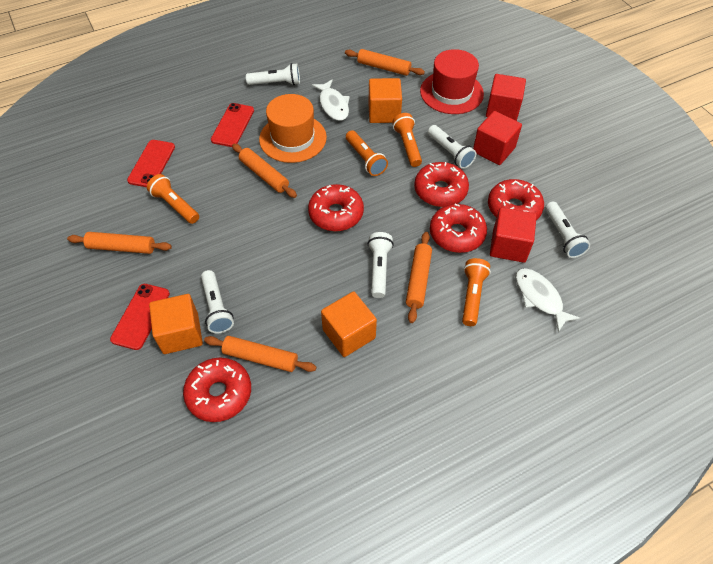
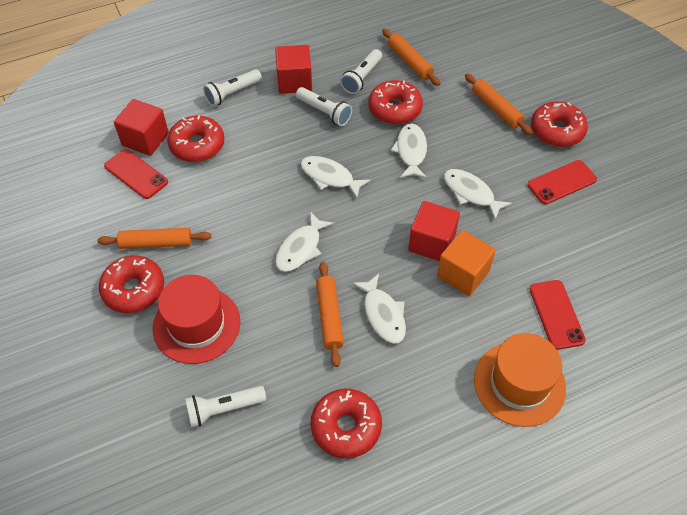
orange cube: 3 -> 1
orange flashlight: 4 -> 0
orange rolling pin: 5 -> 4
white fish: 2 -> 5
white flashlight: 5 -> 4

